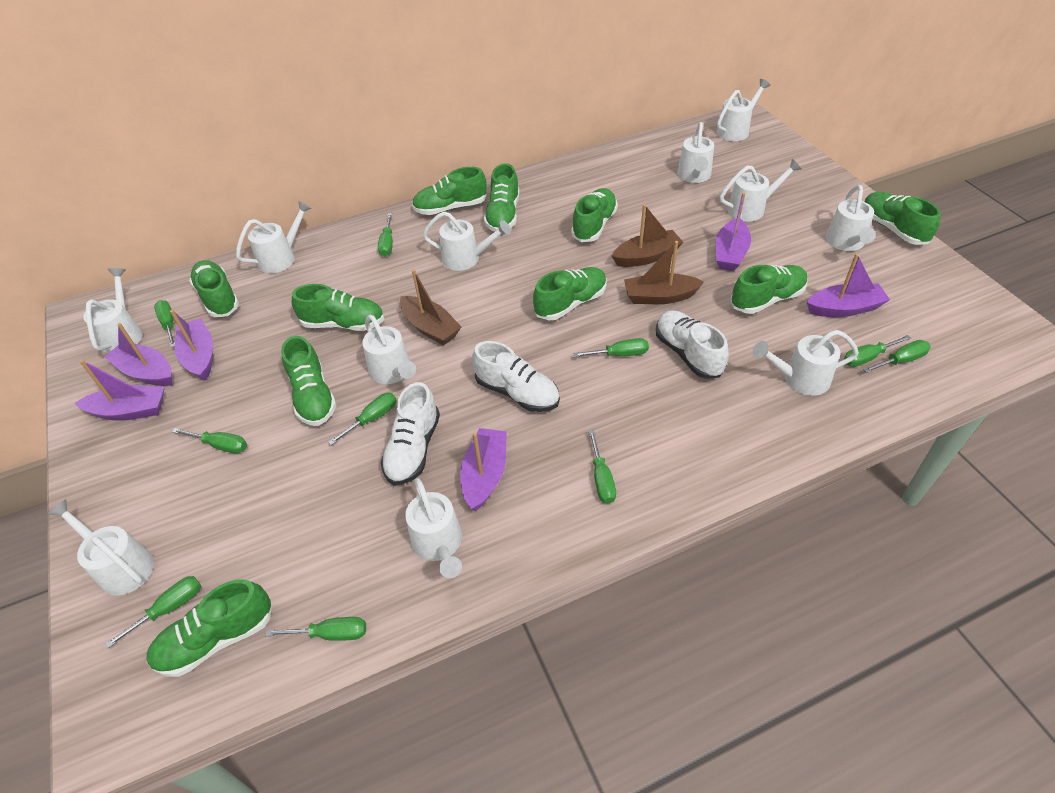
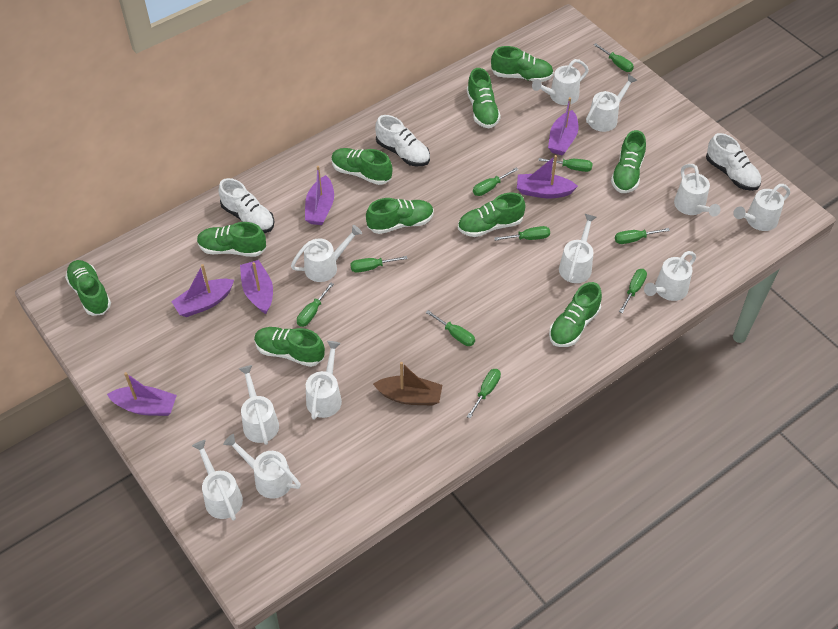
brown boat: 3 -> 1

